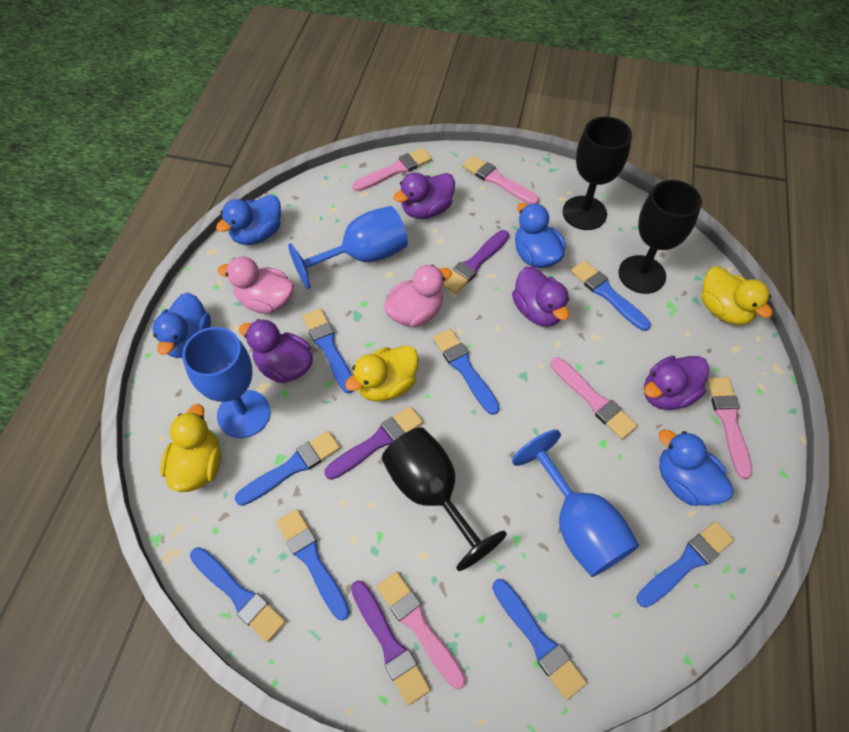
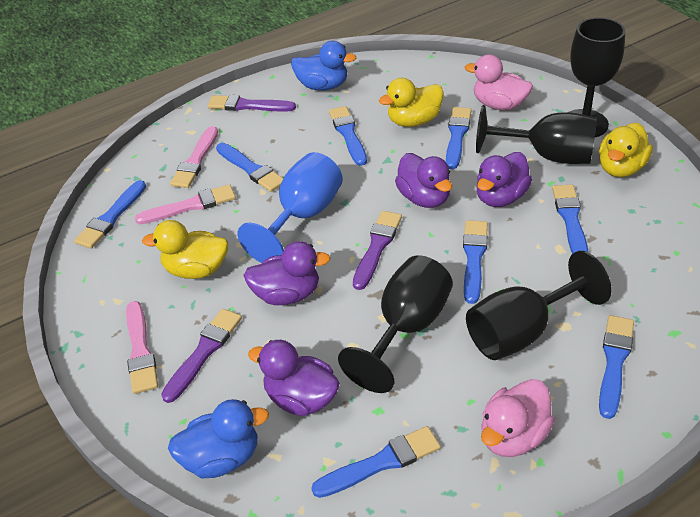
black goblet: 3 -> 4
blue duck: 4 -> 2
blue goblet: 3 -> 1
pink brush: 5 -> 3

